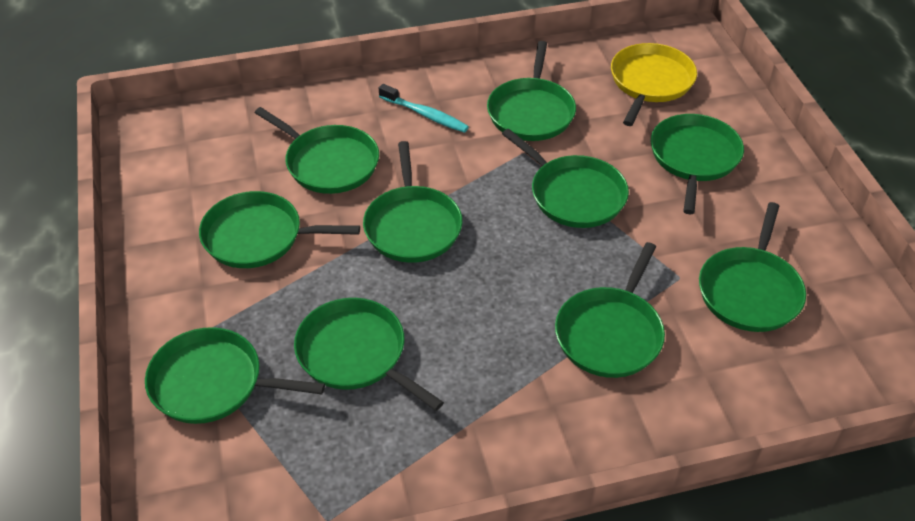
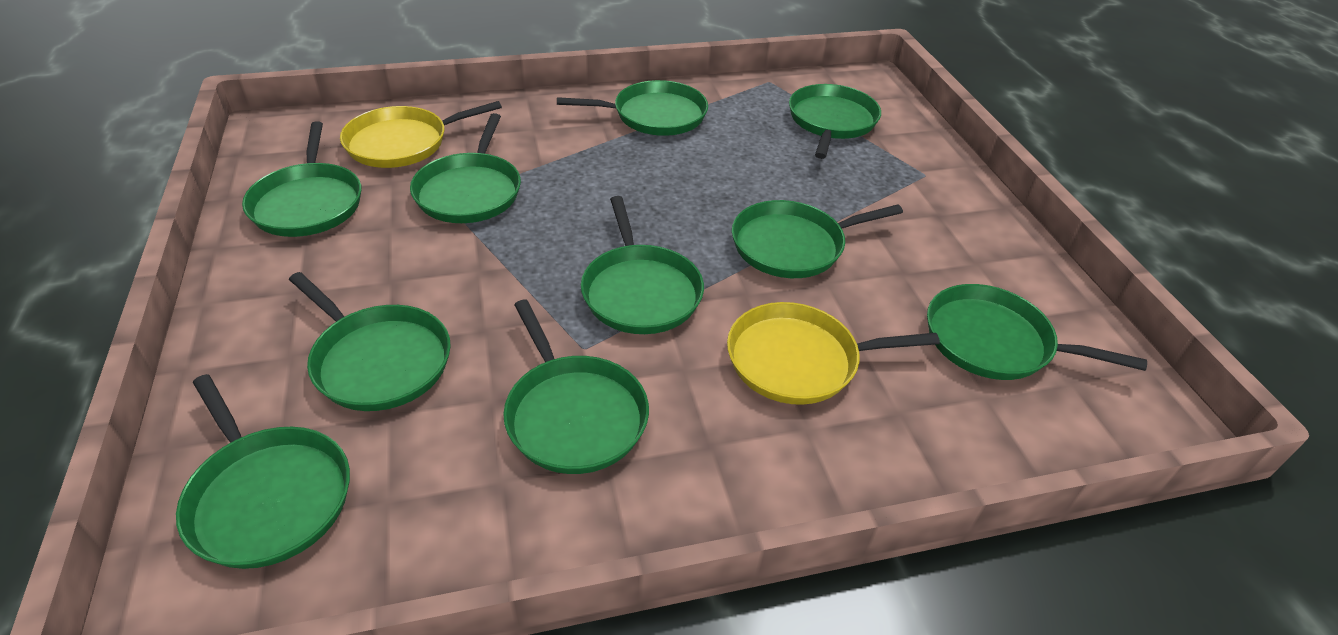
turquoise toothbrush: 1 -> 0
yellow pan: 1 -> 2

